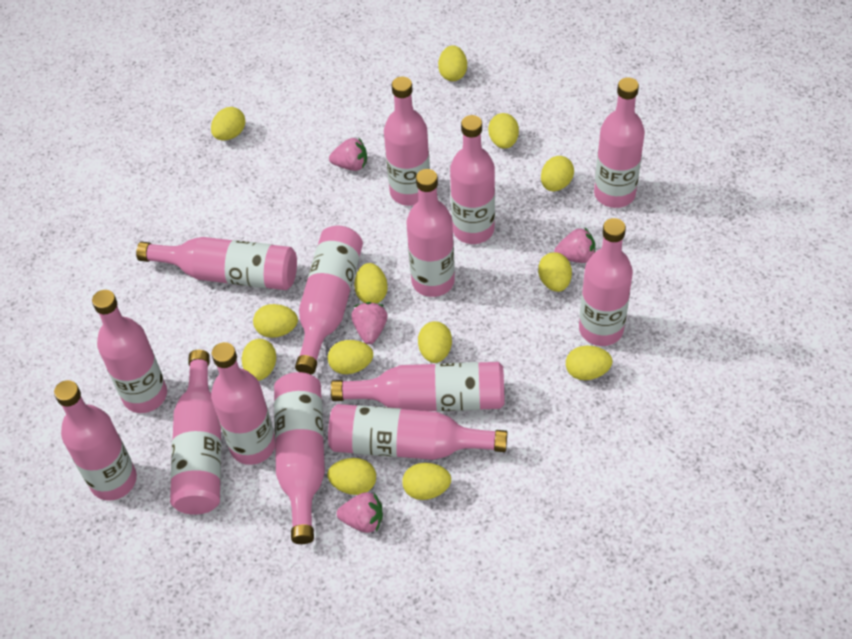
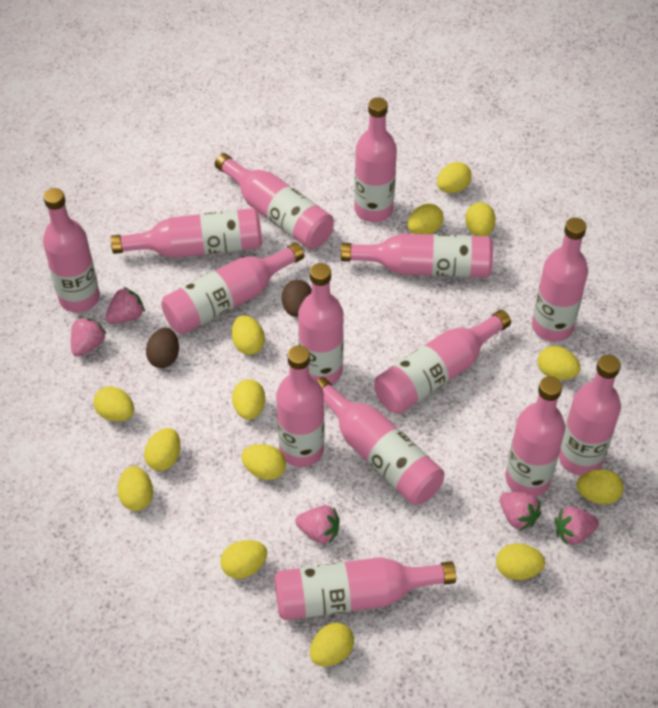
brown egg: 0 -> 2
pink strawberry: 4 -> 5
yellow egg: 13 -> 14

